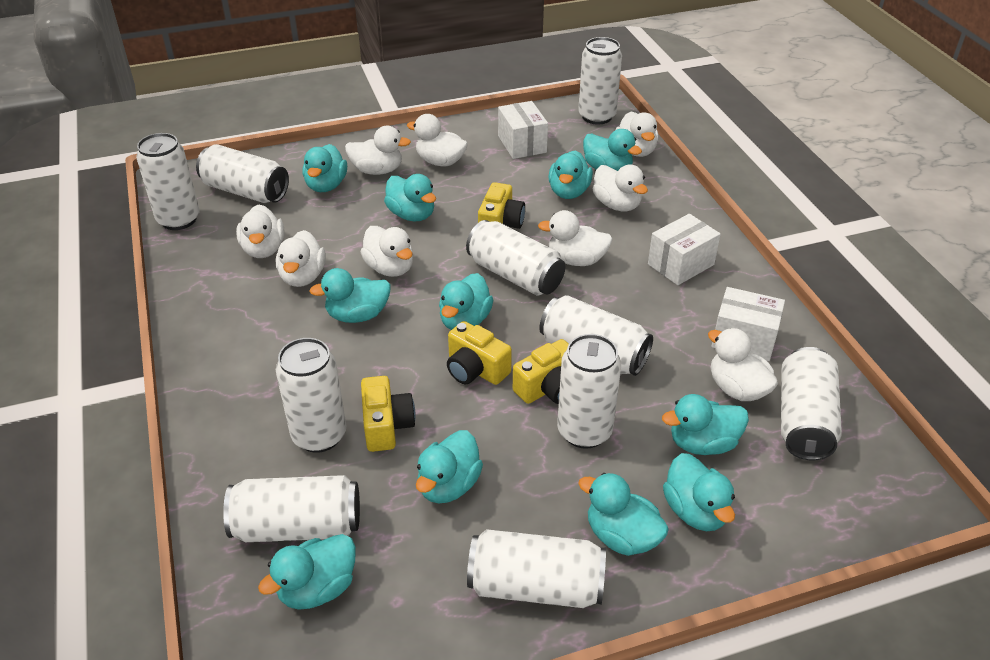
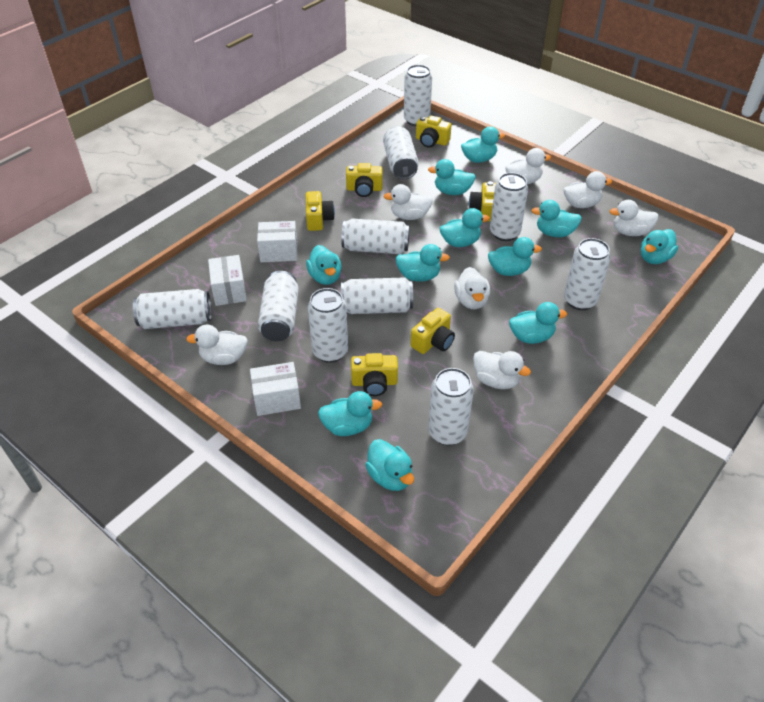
white duck: 9 -> 7
yellow camera: 4 -> 6

